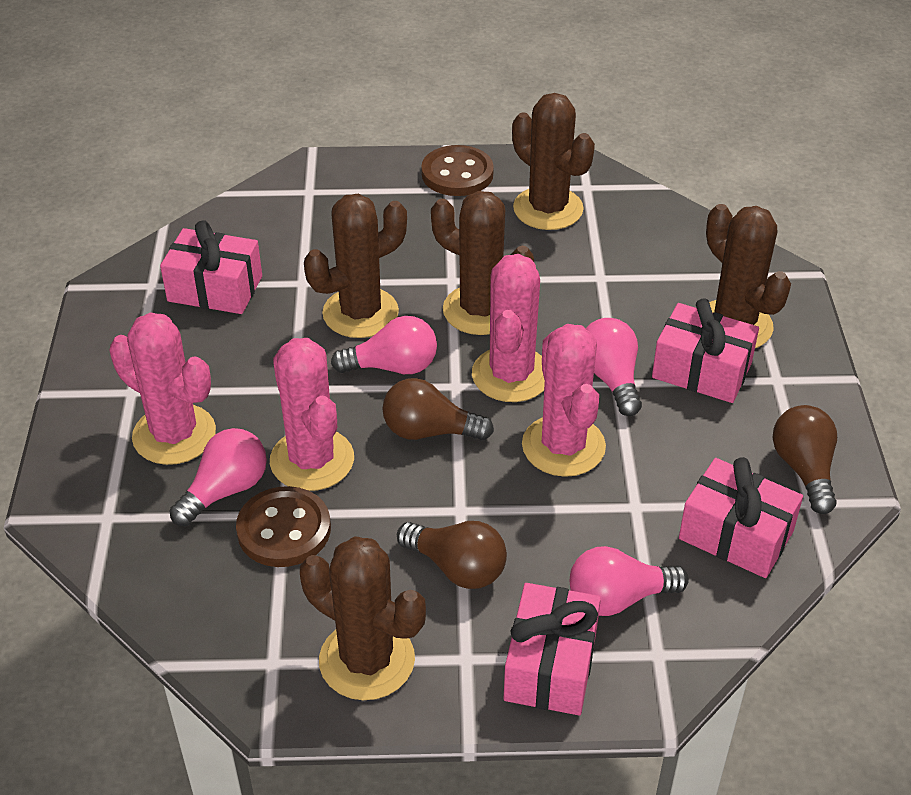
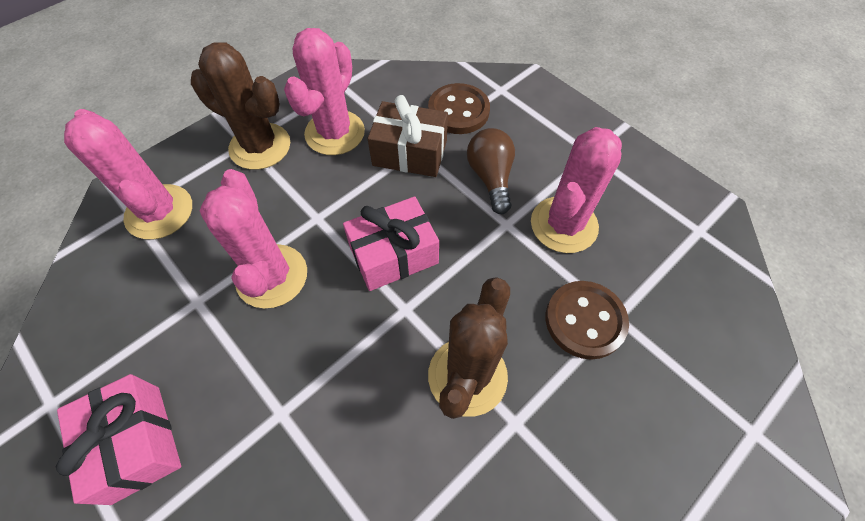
brown cactus: 5 -> 2
brown gift: 0 -> 1
brown light bulb: 3 -> 1
pink gift: 4 -> 2
pink light bulb: 4 -> 0

